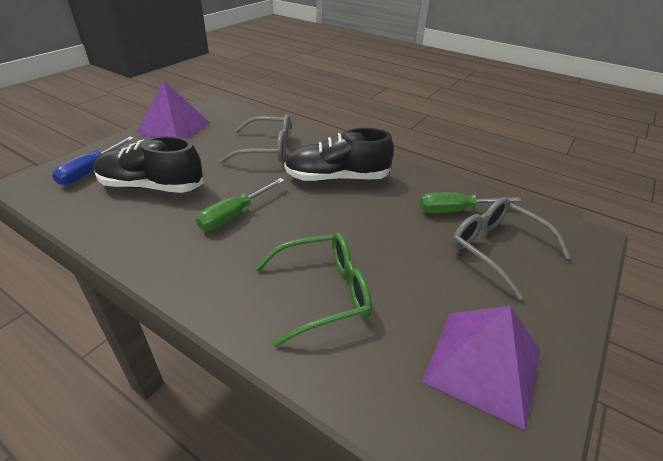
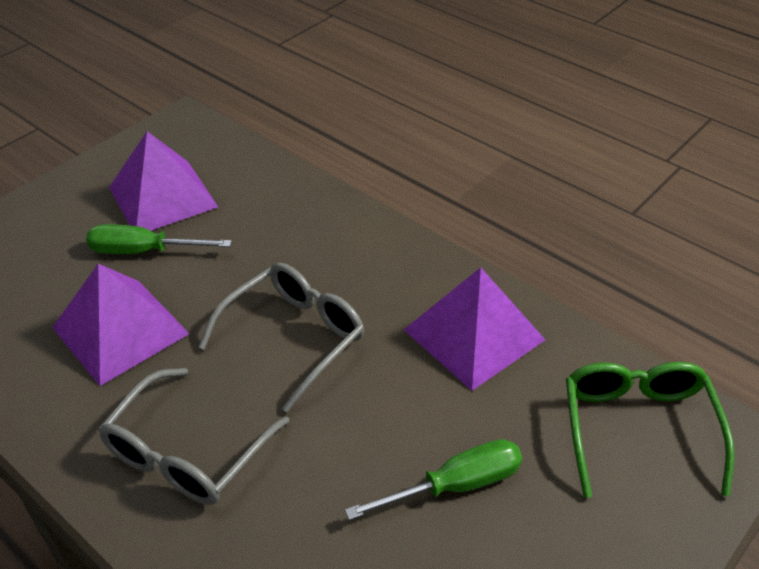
black shoe: 2 -> 0
blue screwdriver: 1 -> 0
purple pyramid: 2 -> 3

